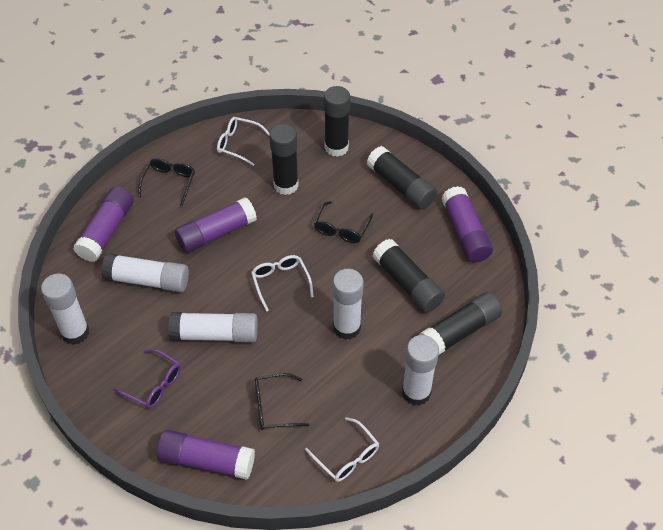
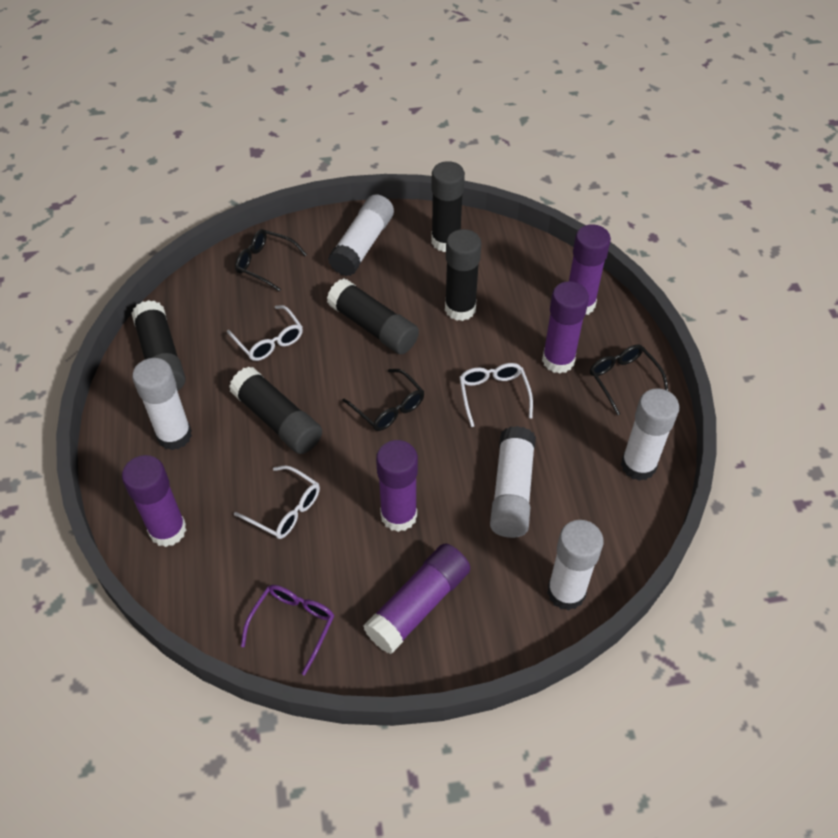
purple glue stick: 4 -> 5

